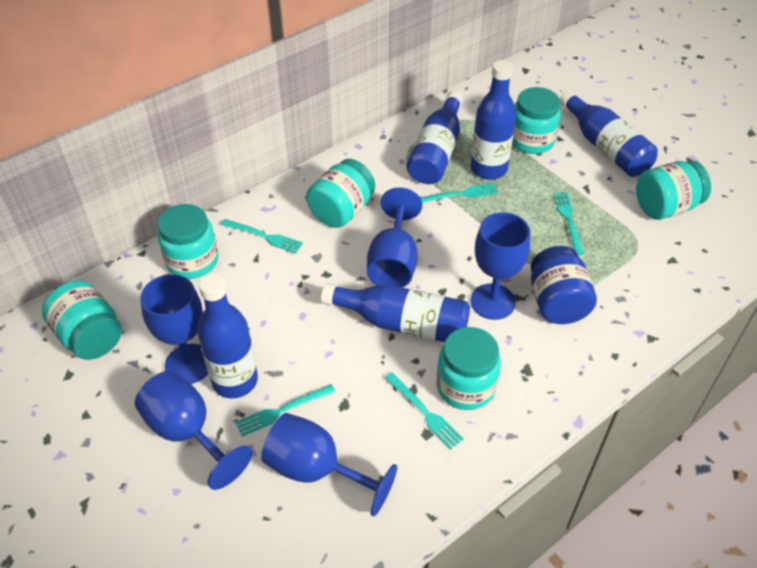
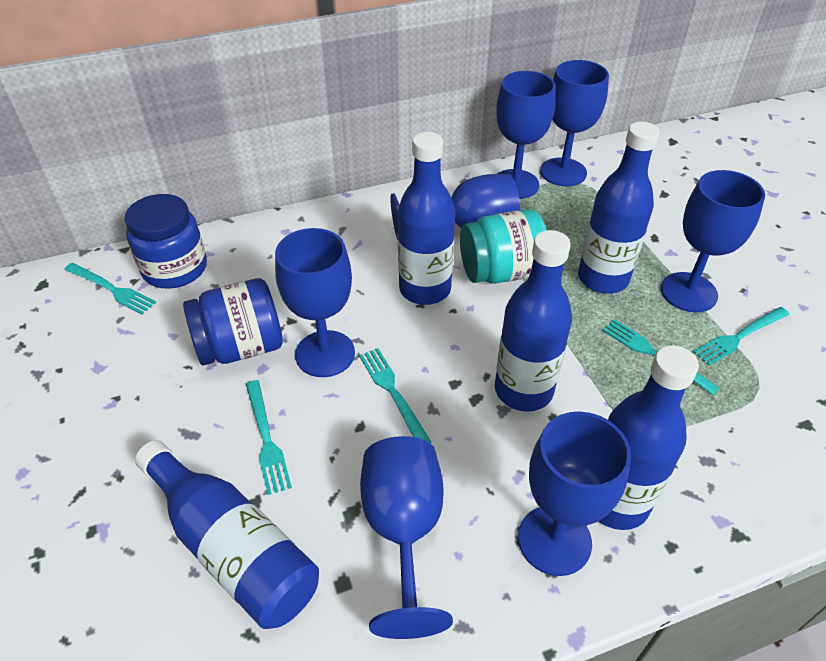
blue goblet: 5 -> 7
blue jar: 1 -> 2
turquoise jar: 6 -> 1

